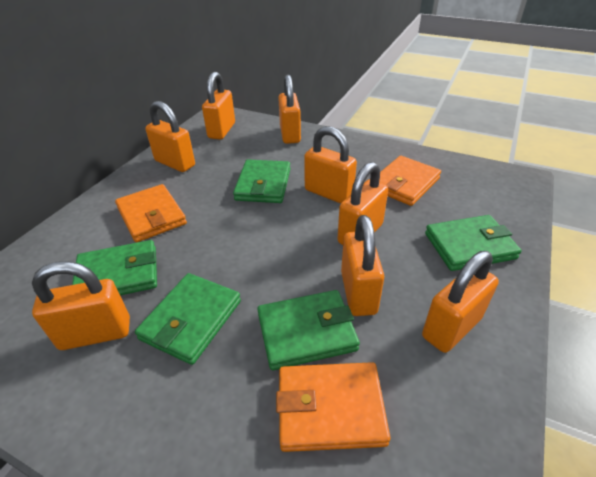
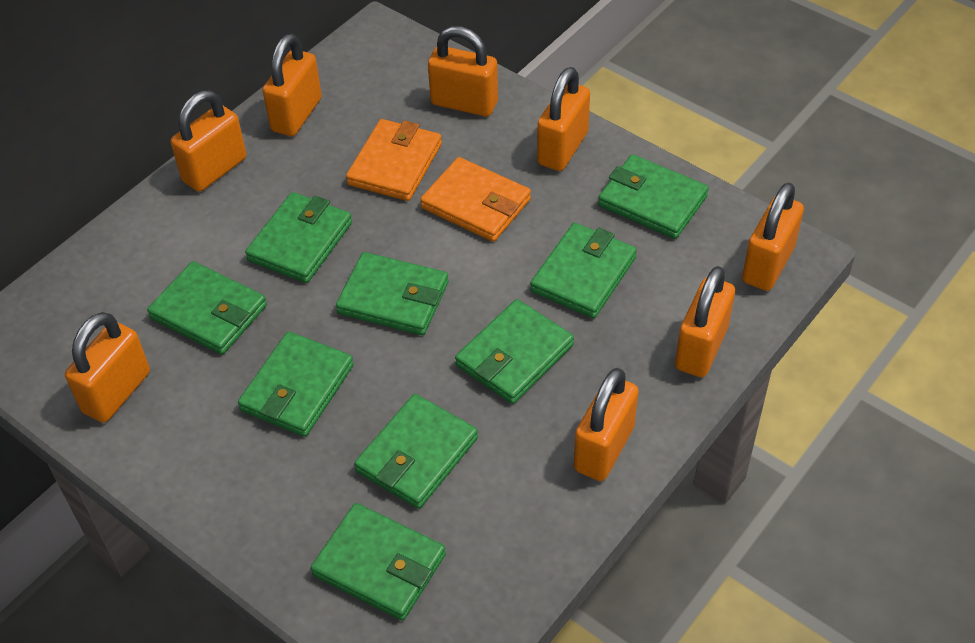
green wallet: 5 -> 9
orange wallet: 3 -> 2

